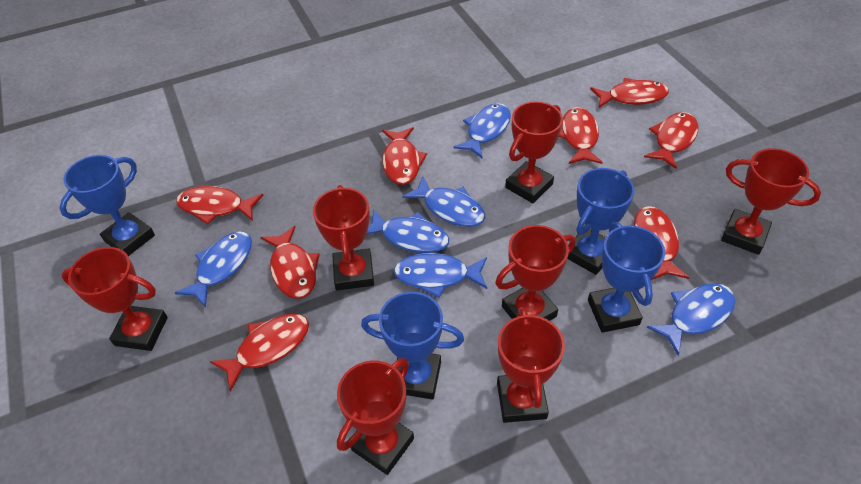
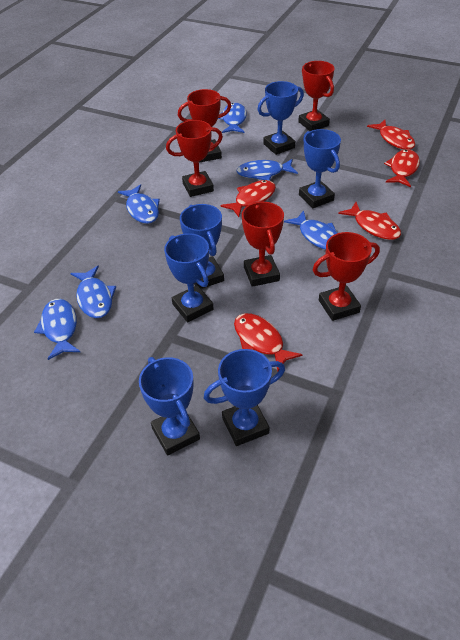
blue trophy: 4 -> 6
red fish: 8 -> 5
red trophy: 7 -> 5

